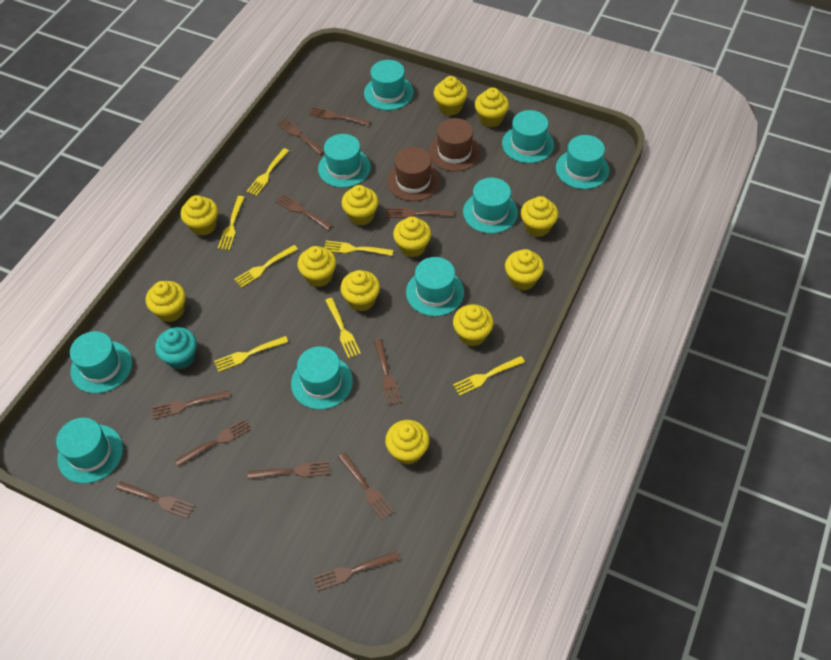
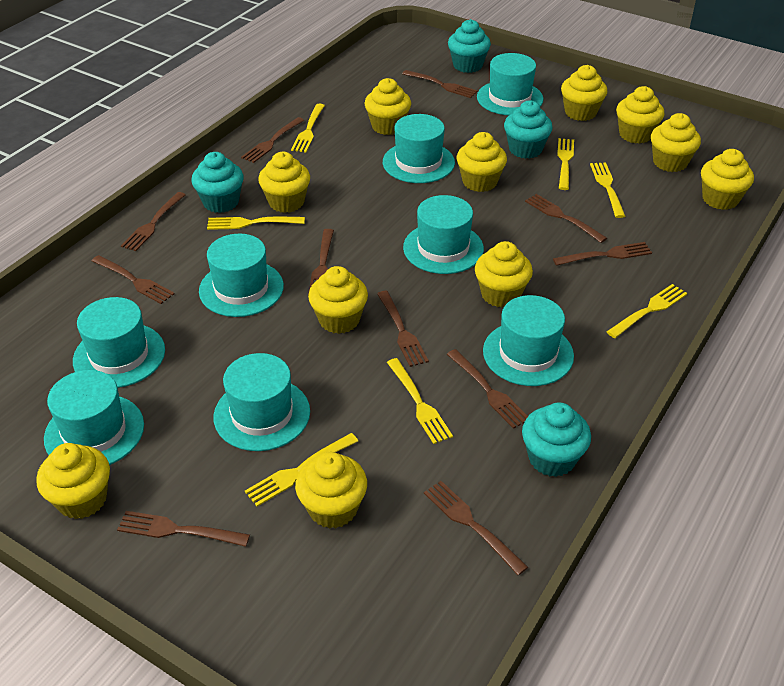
brown hat: 2 -> 0
turquoise cupcake: 1 -> 4
turquoise hat: 9 -> 8
yellow cupcake: 12 -> 11

